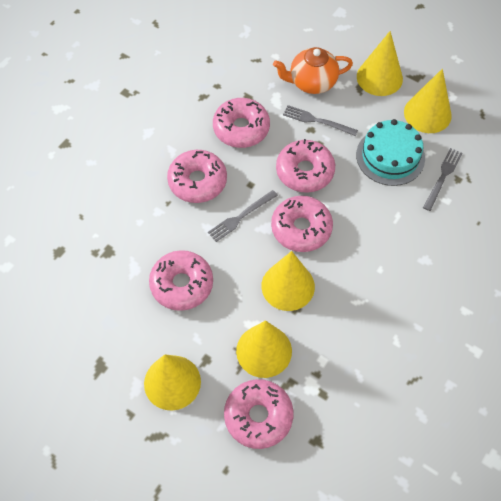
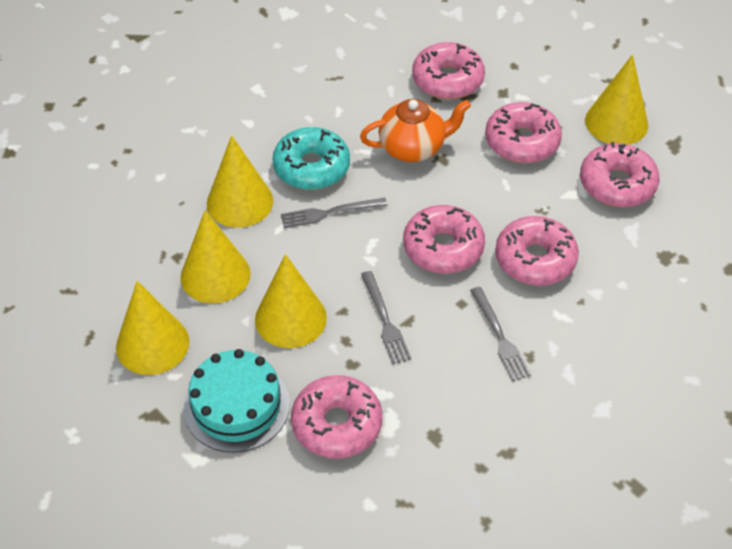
turquoise donut: 0 -> 1

